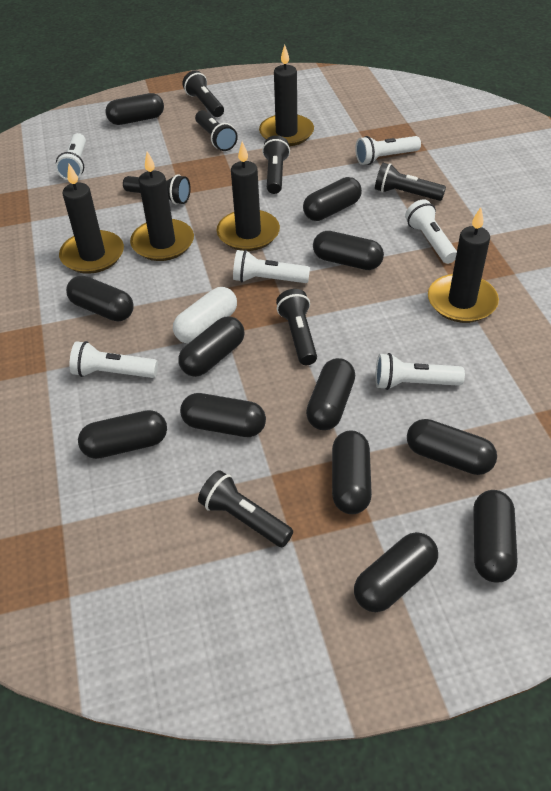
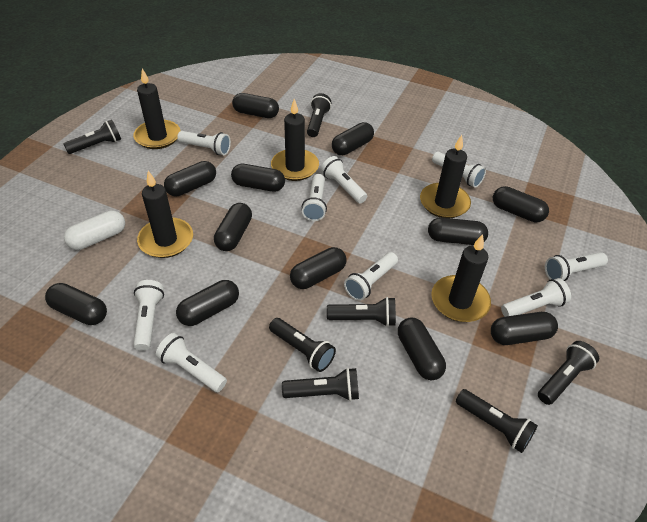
white flashlight: 6 -> 9

